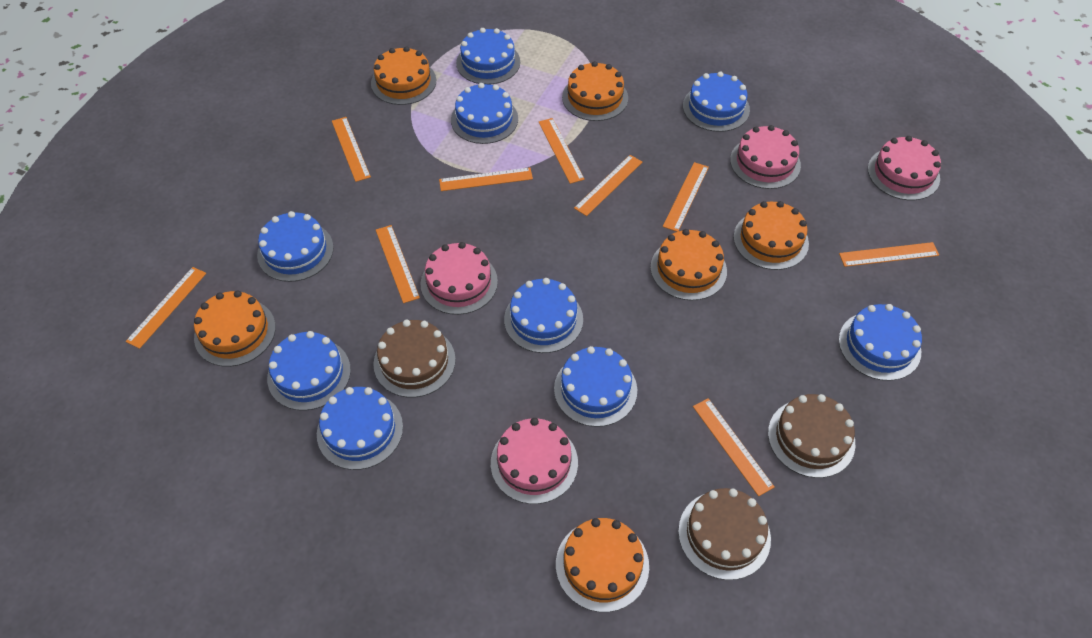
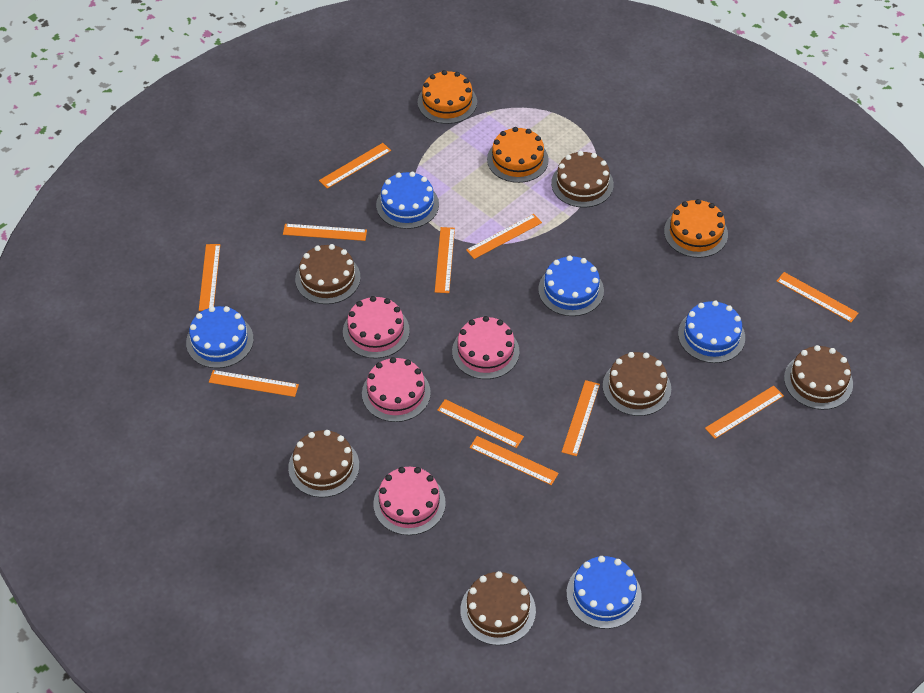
blue cake: 9 -> 5
brown cake: 3 -> 6
orange cake: 6 -> 3
orange ruler: 9 -> 11

